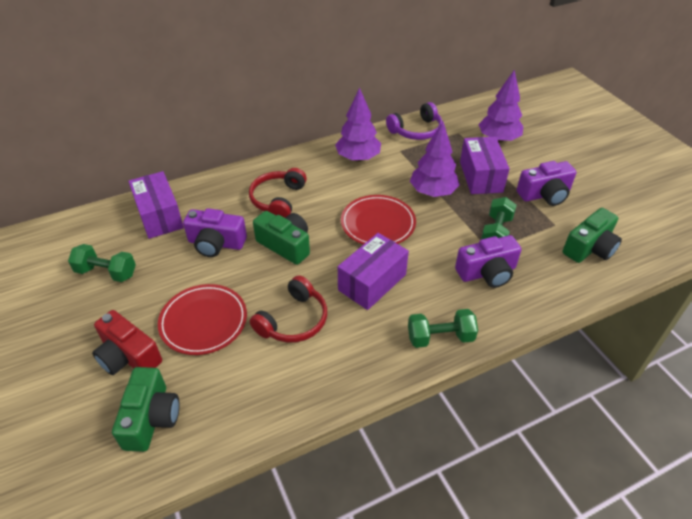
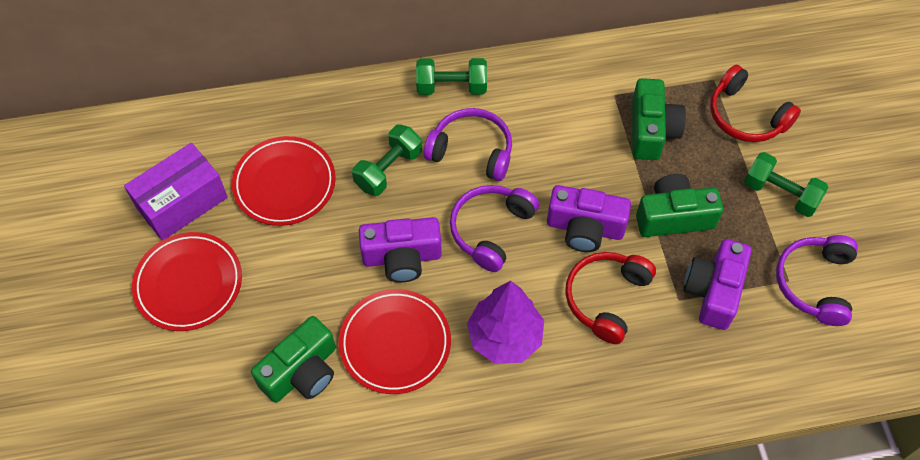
purple box: 3 -> 1
purple headphones: 1 -> 3
purple tree: 3 -> 1
red camera: 1 -> 0
red plate: 2 -> 3

